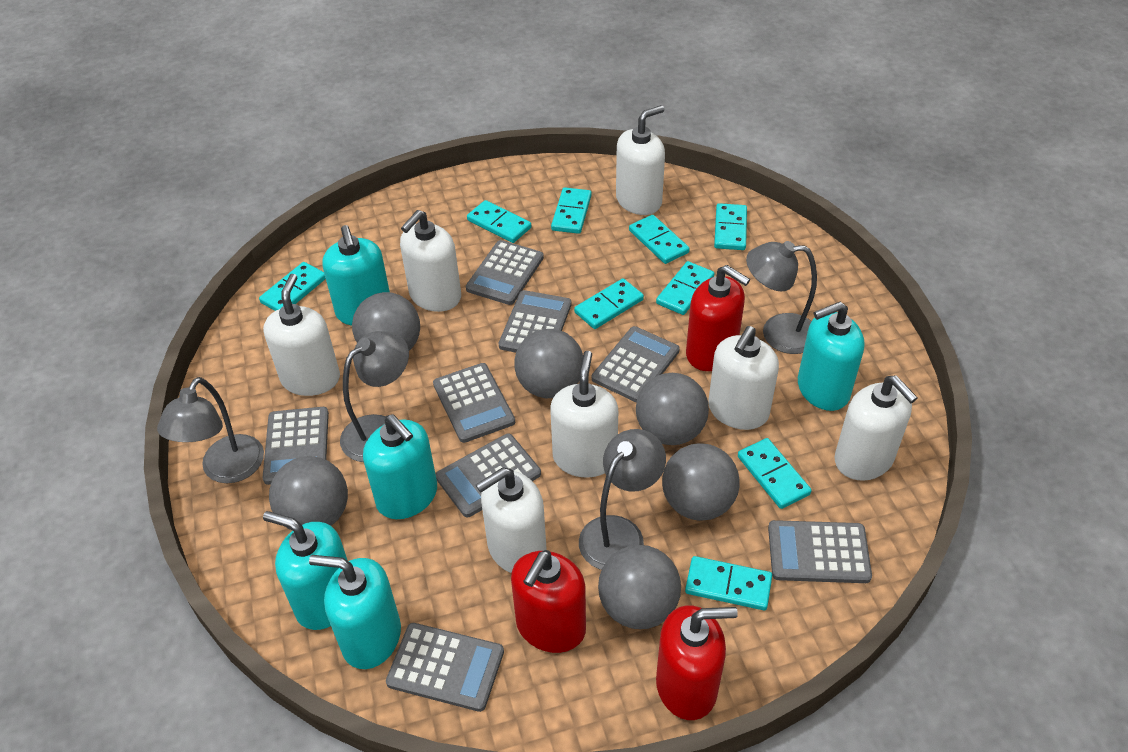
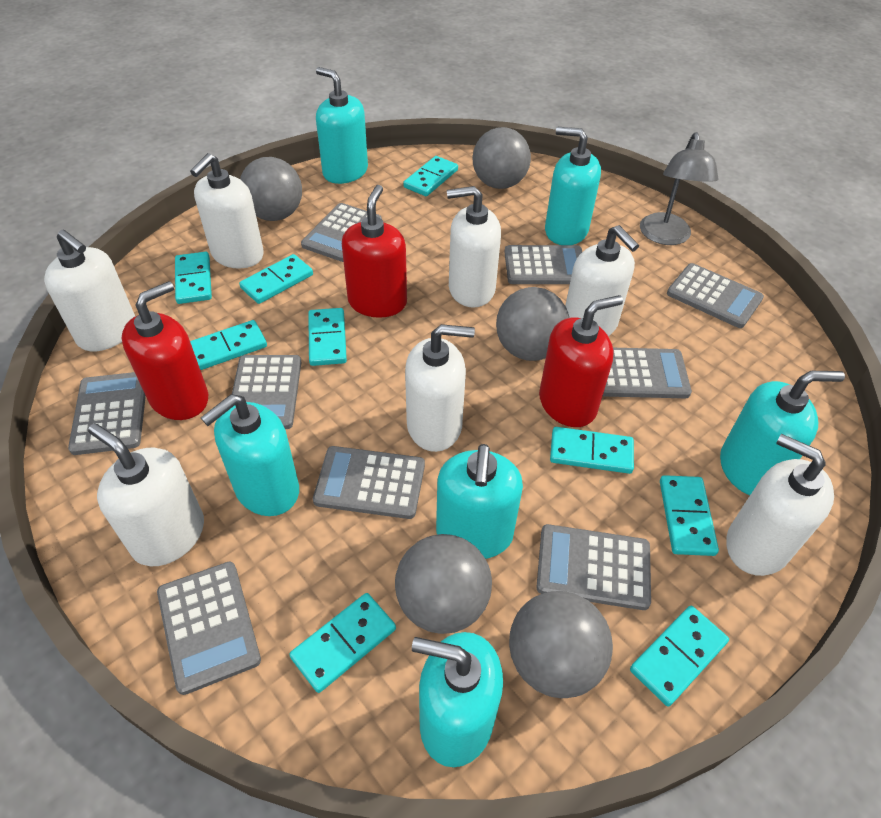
grey ball: 6 -> 5
grey calculator: 8 -> 9
grey lamp: 4 -> 1
turquoise soap dispenser: 5 -> 6

